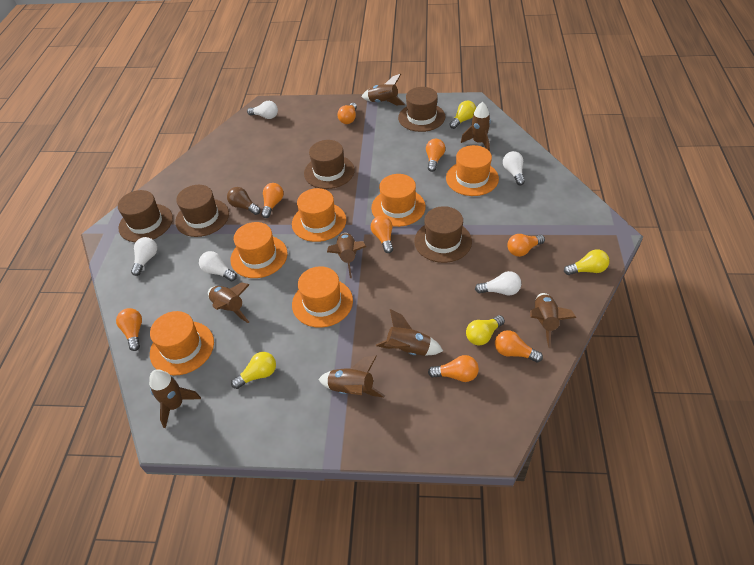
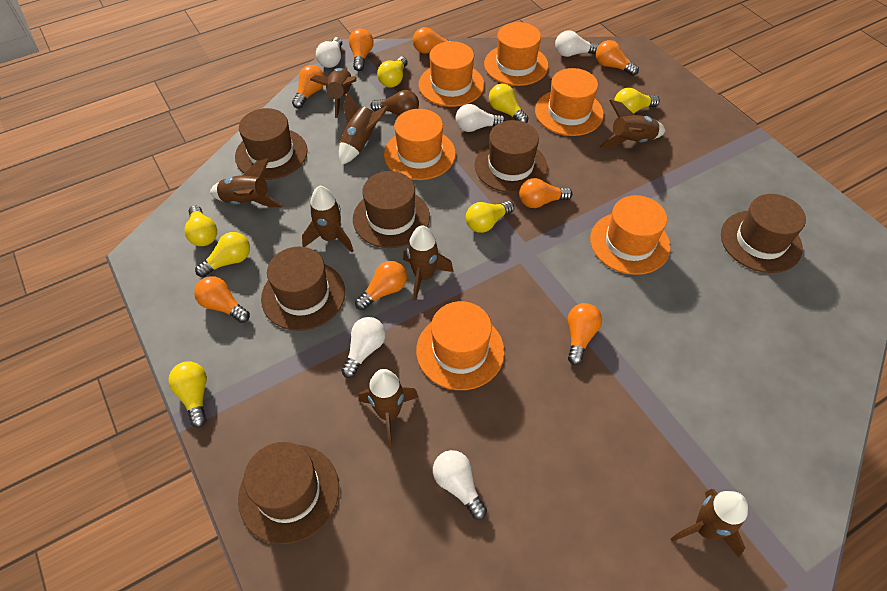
brown hat: 5 -> 6
yellow light bulb: 4 -> 7

